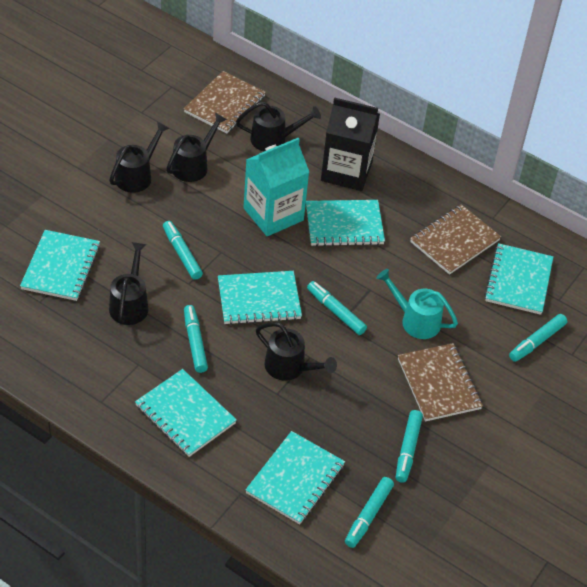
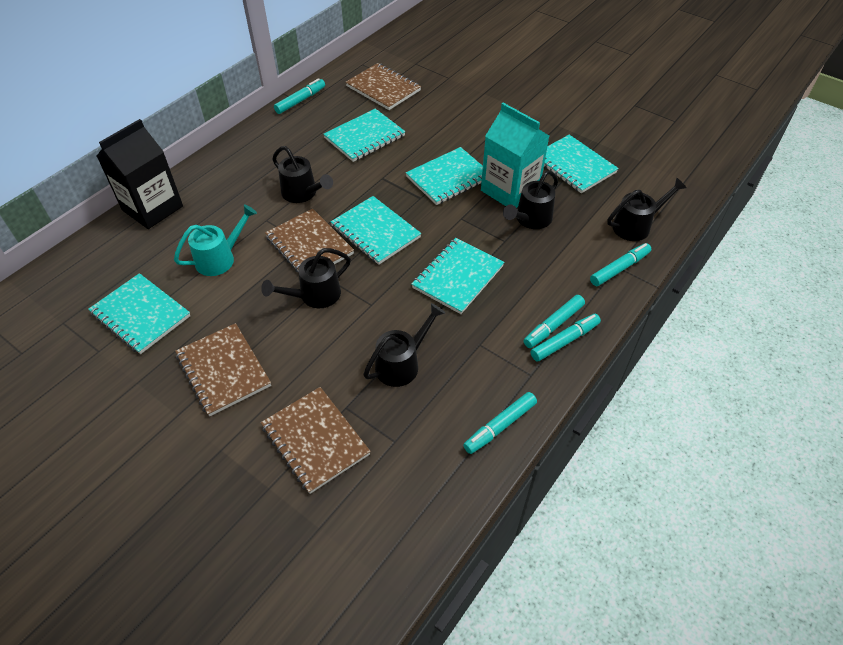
brown notebook: 3 -> 4
turquoise marker: 6 -> 5

